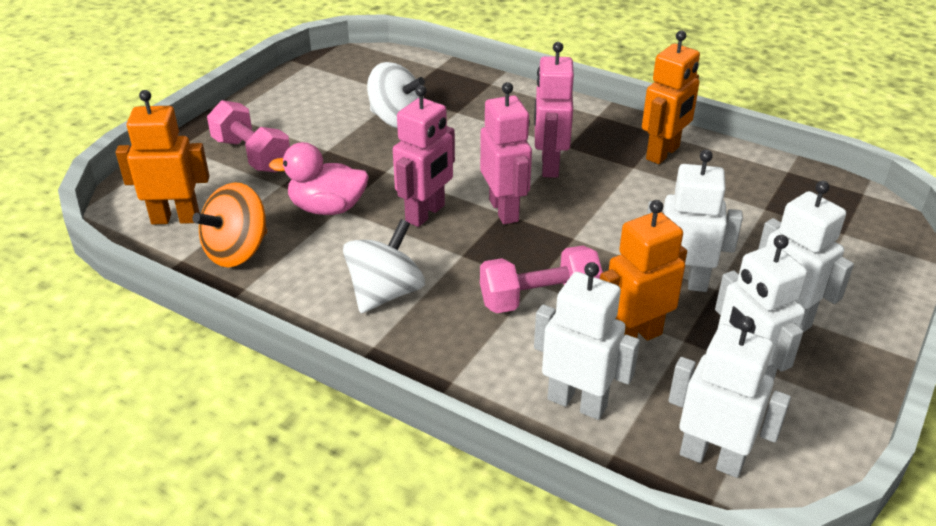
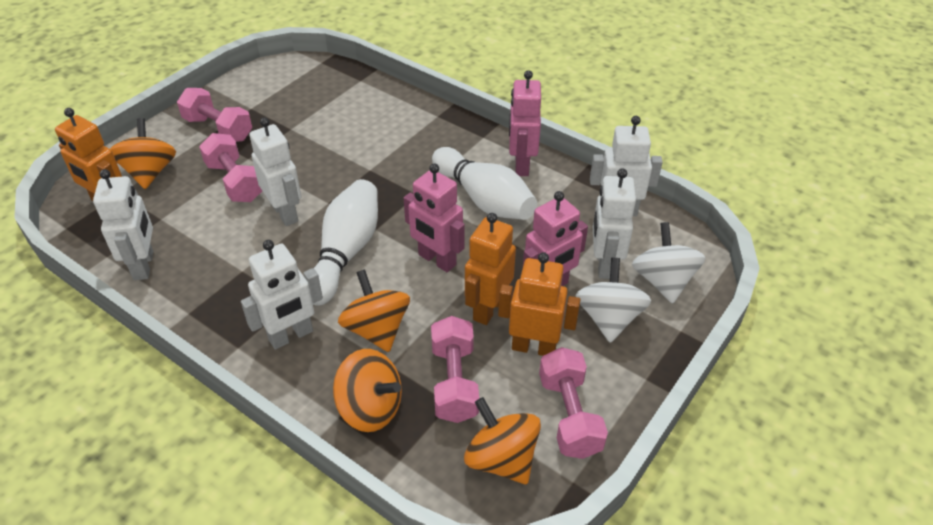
orange spinning top: 1 -> 4
pink duck: 1 -> 0
pink dumbbell: 2 -> 4
white bowling pin: 0 -> 2

